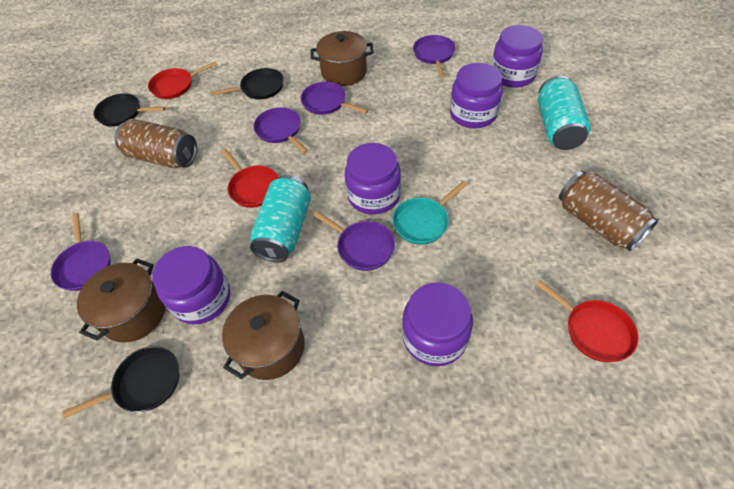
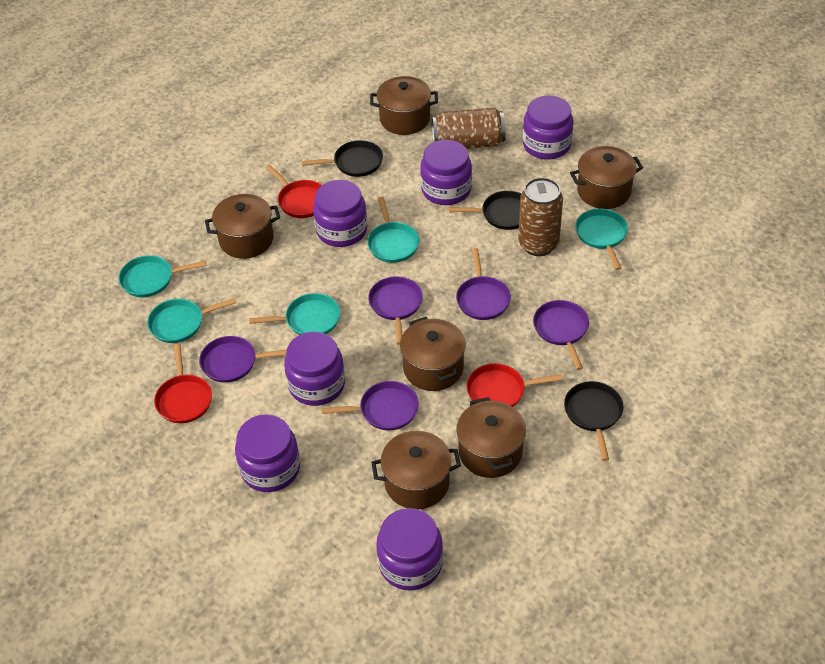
brown pot: 3 -> 6
purple jar: 5 -> 6
turquoise can: 2 -> 0
turquoise pan: 1 -> 5

